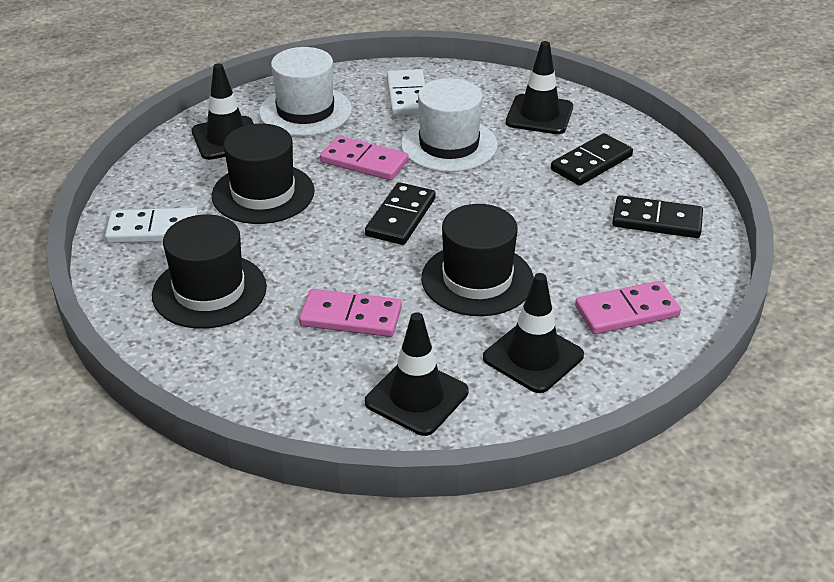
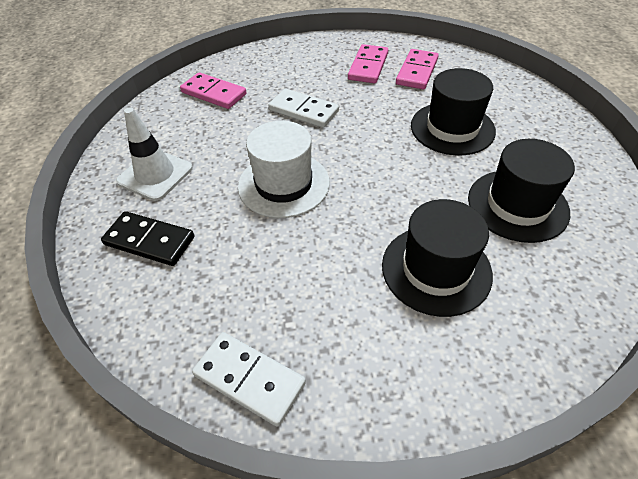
black domino: 3 -> 1
black traffic cone: 4 -> 0
white hat: 2 -> 1
white traffic cone: 0 -> 1

